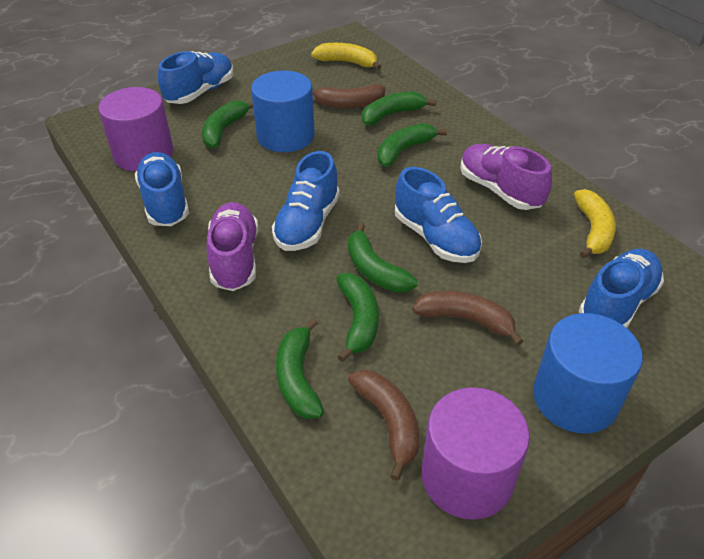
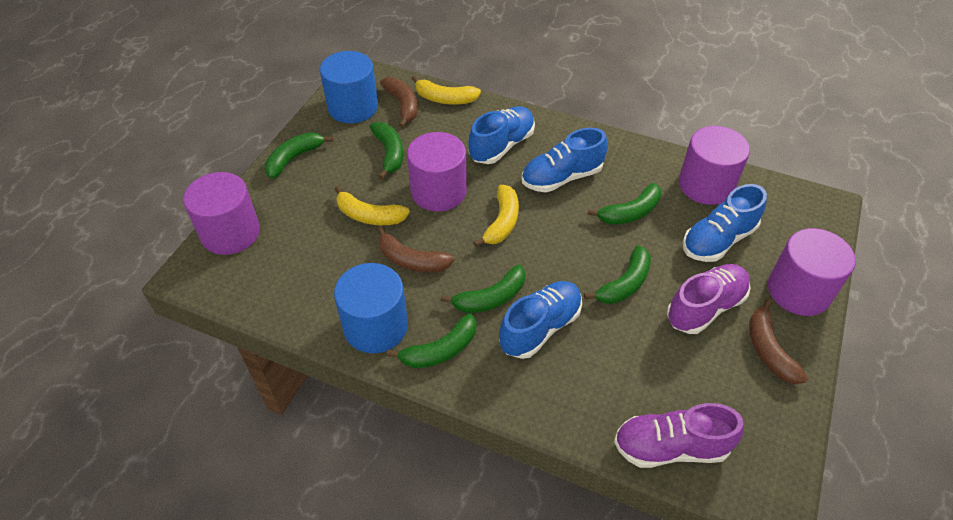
blue shoe: 5 -> 4
purple cylinder: 2 -> 4
yellow banana: 2 -> 3

